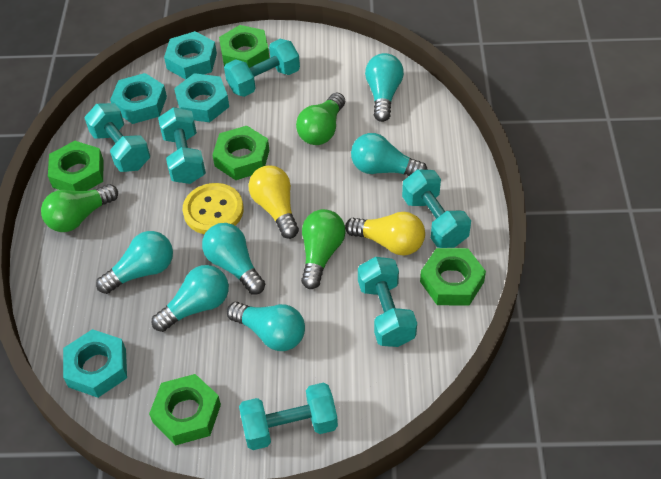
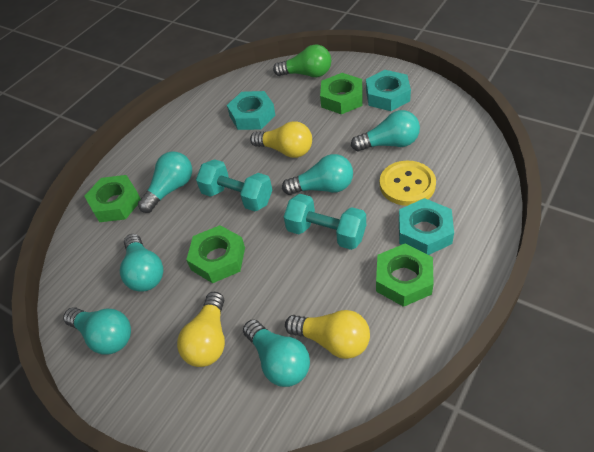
green light bulb: 3 -> 1
green nut: 5 -> 4
turquoise dumbbell: 6 -> 2
turquoise nut: 4 -> 3
yellow light bulb: 2 -> 3

